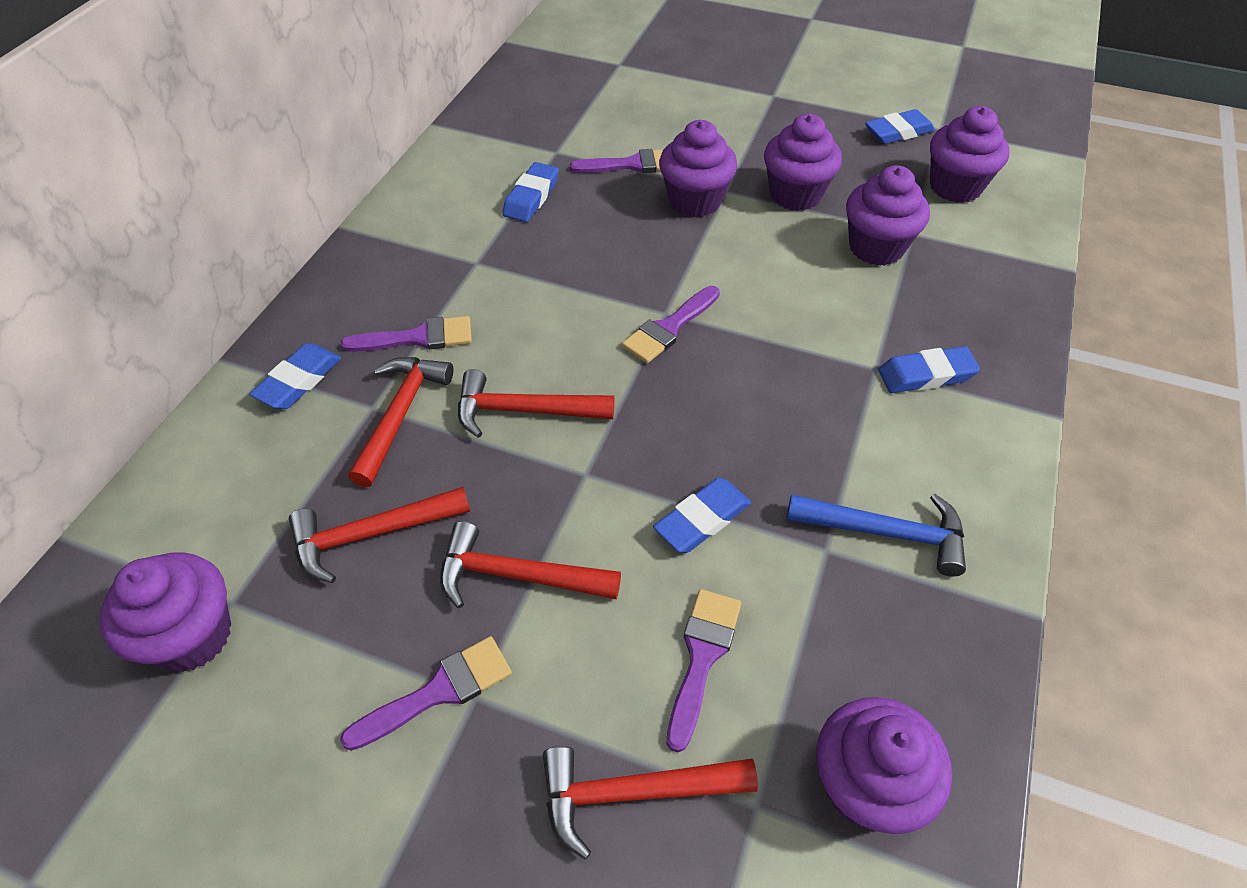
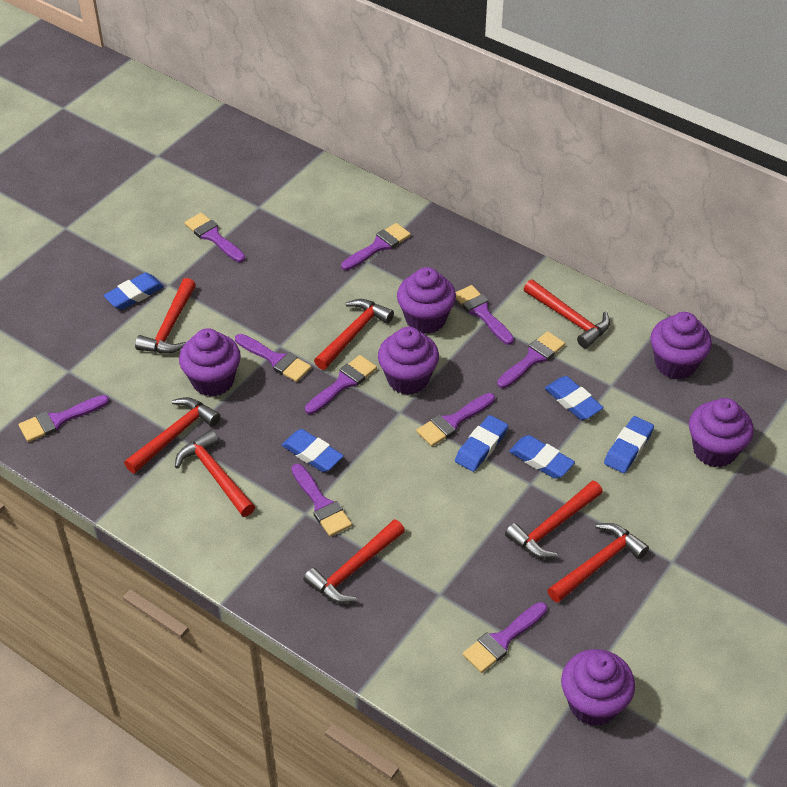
blue eraser: 5 -> 6
blue hammer: 1 -> 0
purple brush: 5 -> 10
red hammer: 5 -> 8

